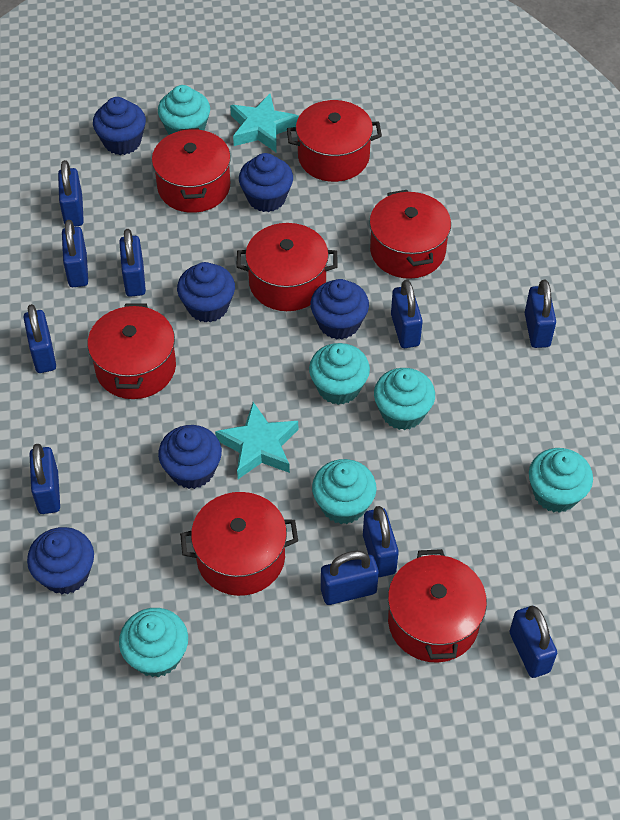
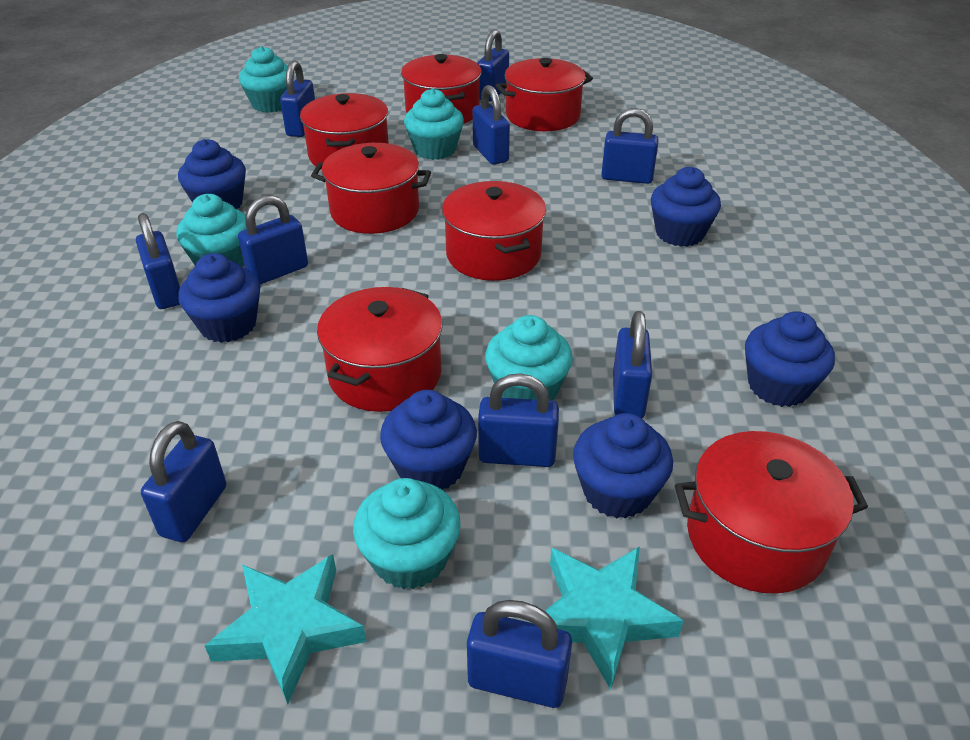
turquoise cupcake: 6 -> 5

